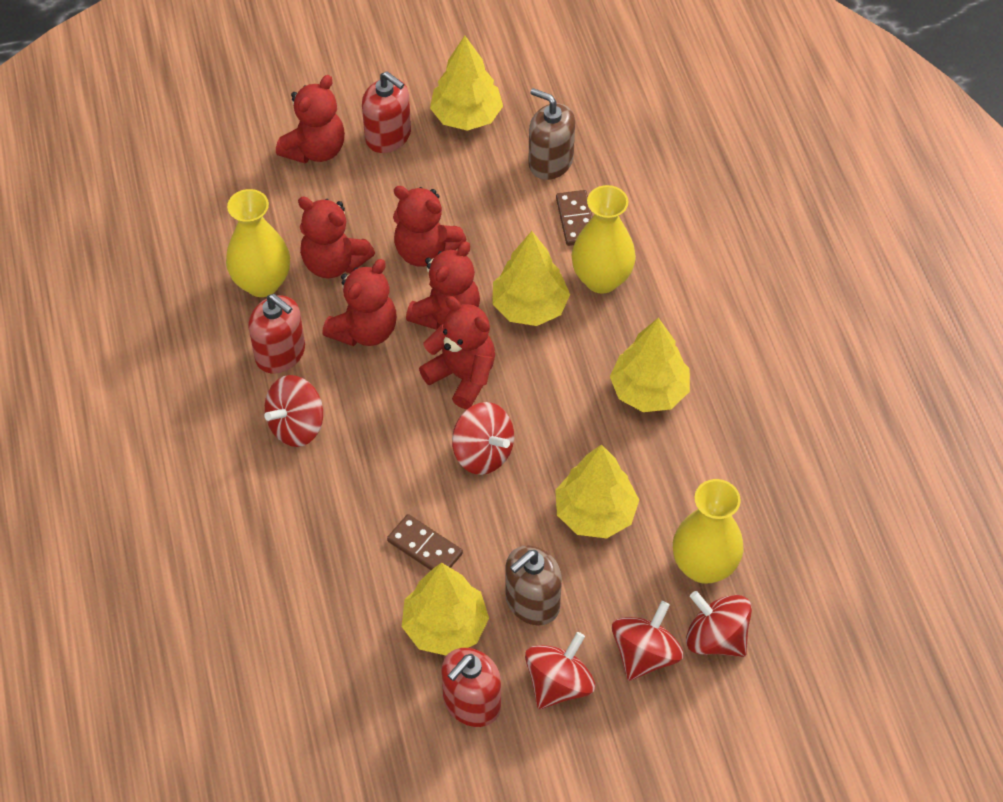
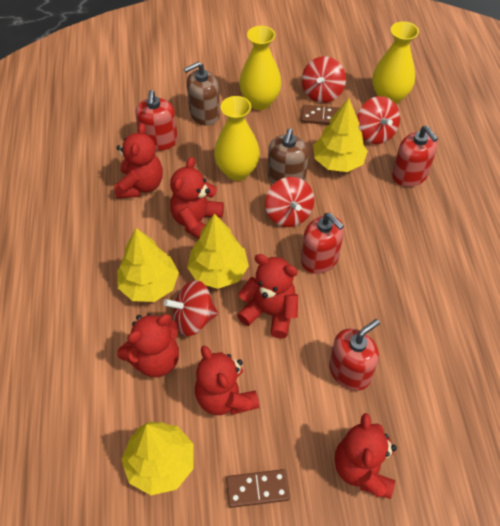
red soap dispenser: 3 -> 4
red spinning top: 5 -> 4
yellow tree: 5 -> 4

